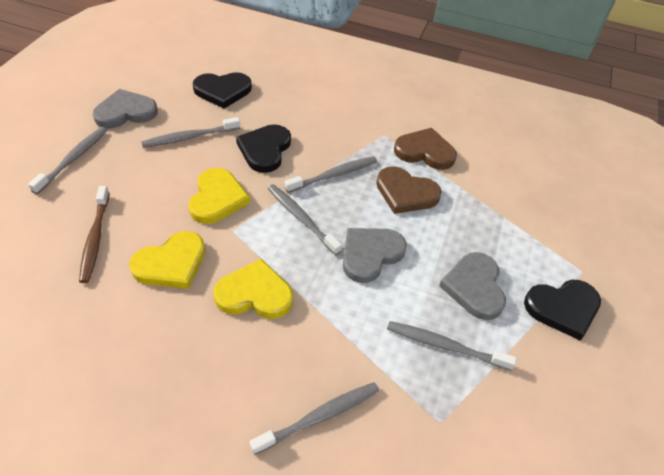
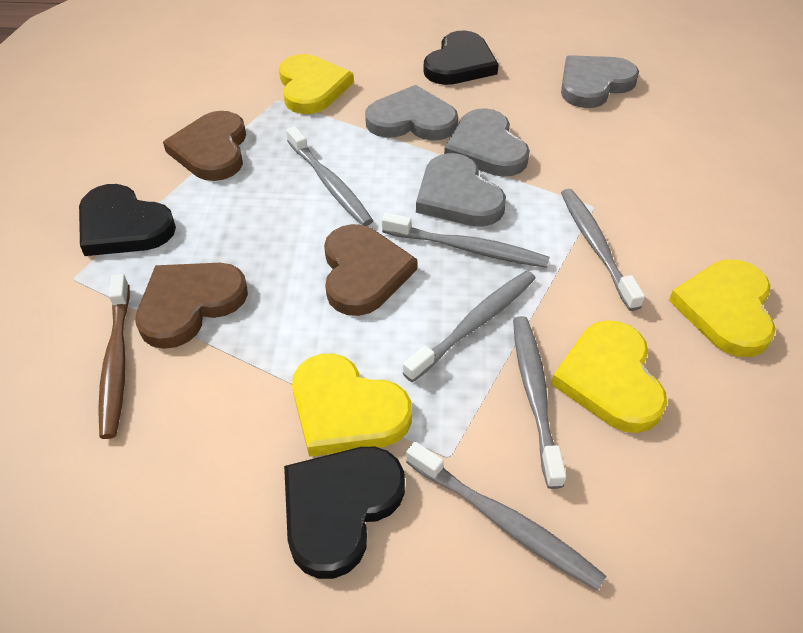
brown heart: 2 -> 3
grey heart: 3 -> 4
yellow heart: 3 -> 4

